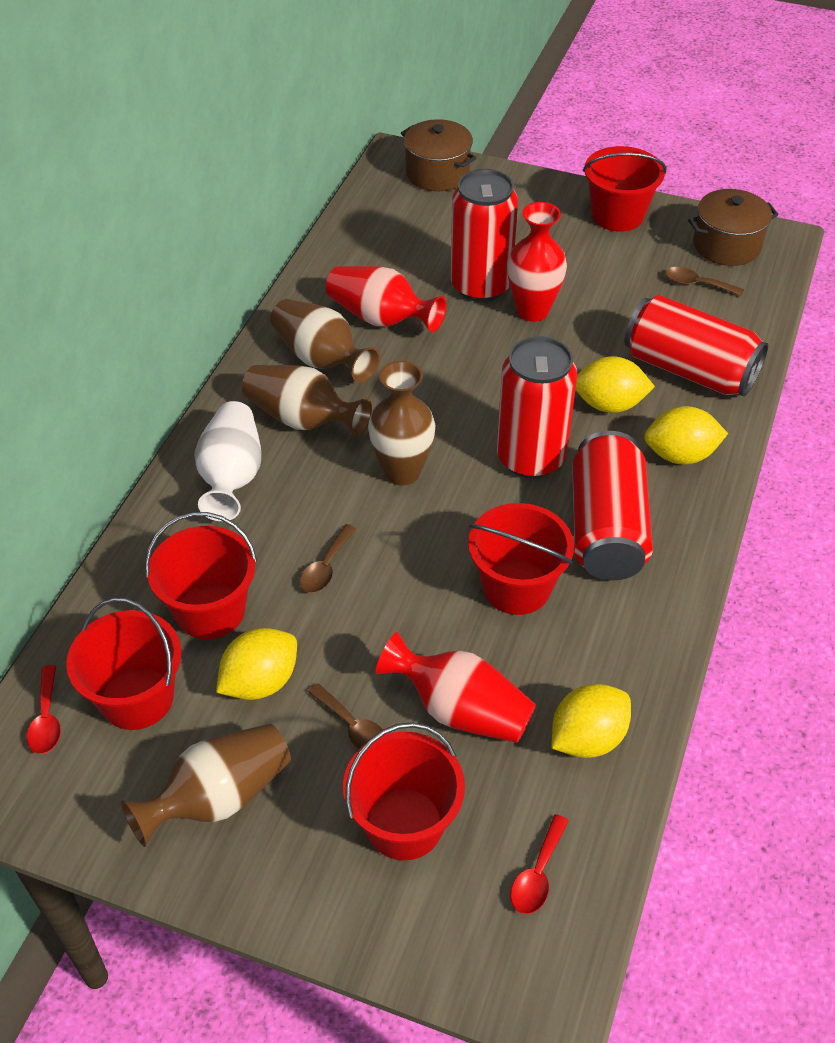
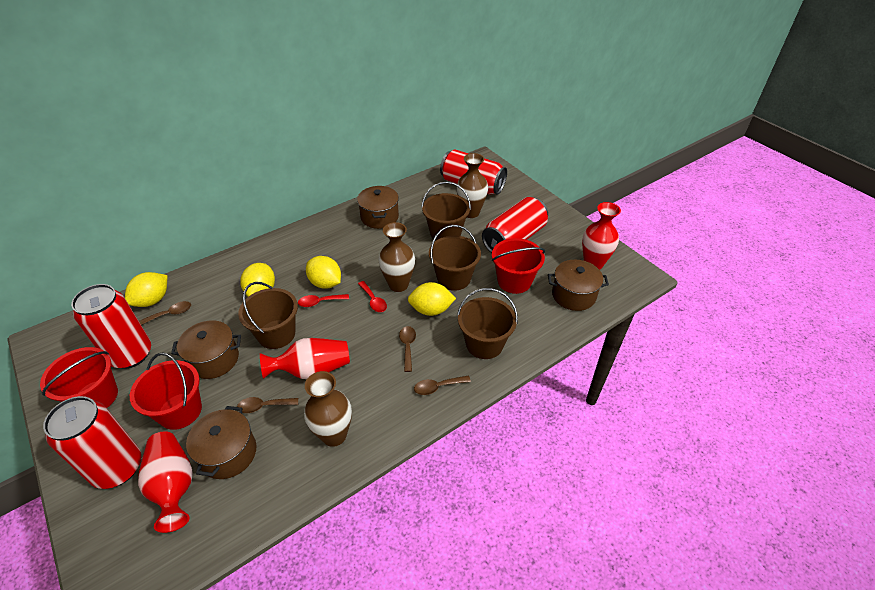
brown bucket: 0 -> 4
brown pot: 2 -> 4
brown spoon: 3 -> 4
brown vase: 4 -> 3
red bucket: 5 -> 3
white vase: 1 -> 0

